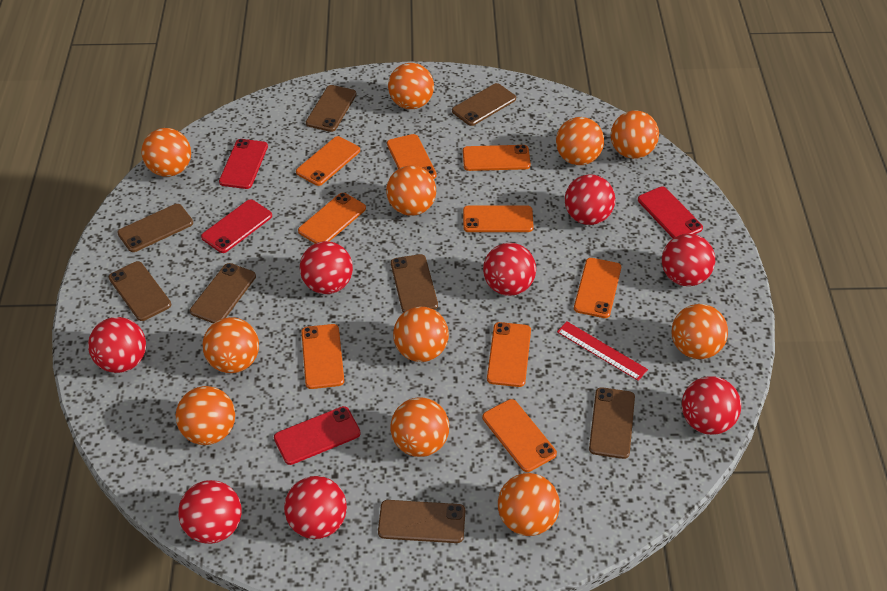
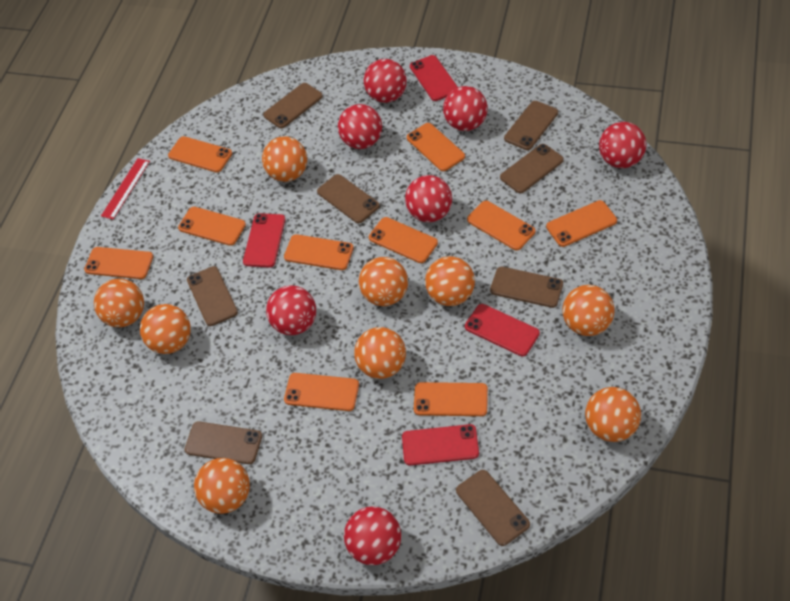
orange ball: 11 -> 9
orange phone: 9 -> 10
red ball: 8 -> 7

